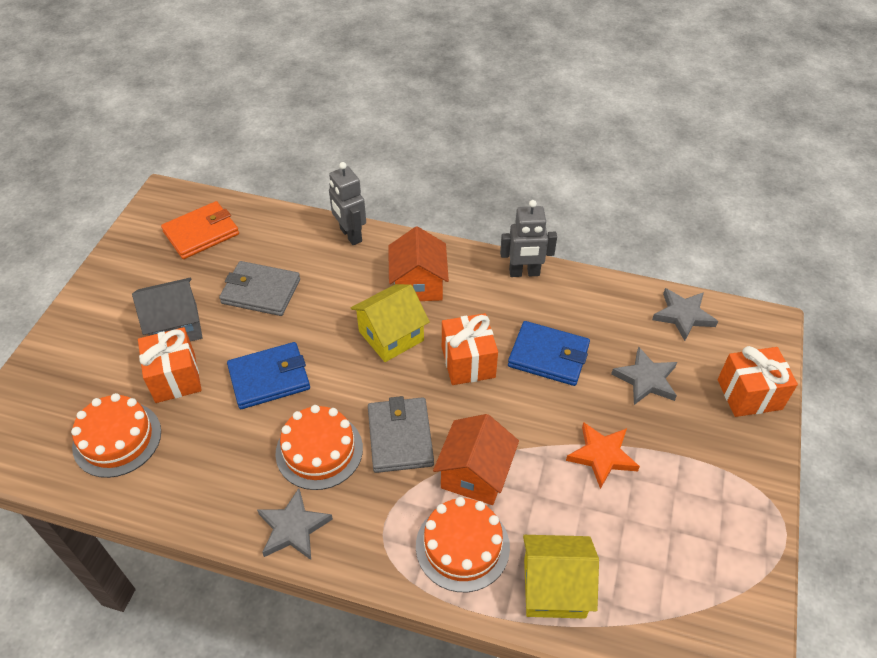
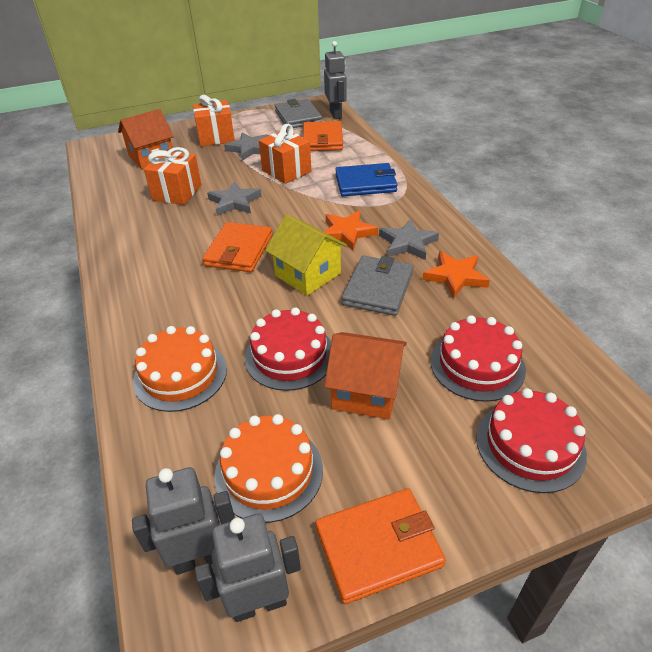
blue wallet: 2 -> 1
grey house: 1 -> 0
grey robot: 2 -> 3
orange cake: 3 -> 2
orange star: 1 -> 2
orange wallet: 1 -> 3
red cake: 0 -> 3
yellow house: 2 -> 1

